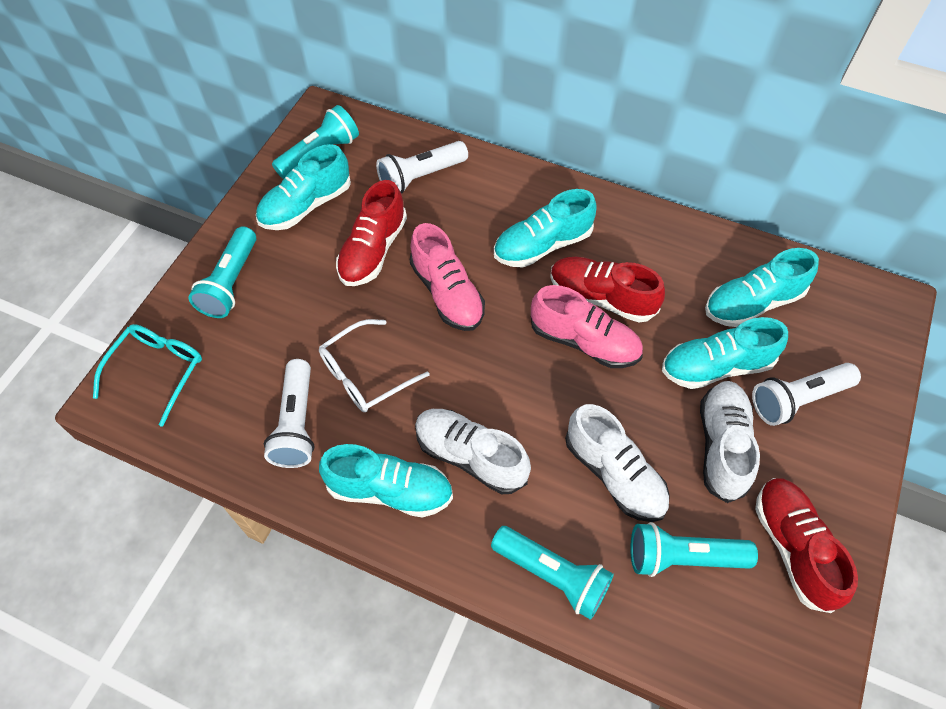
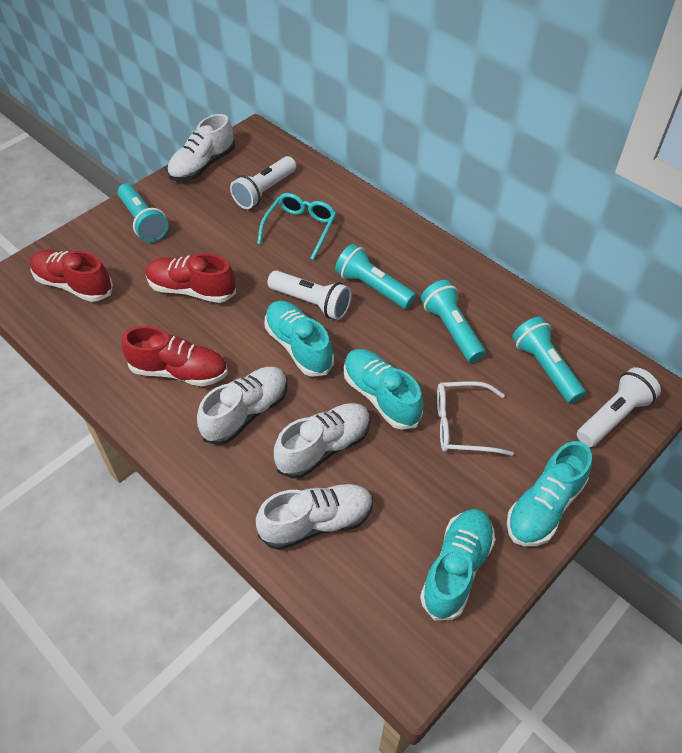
pink shoe: 2 -> 0
turquoise shoe: 5 -> 4
white shoe: 3 -> 4

